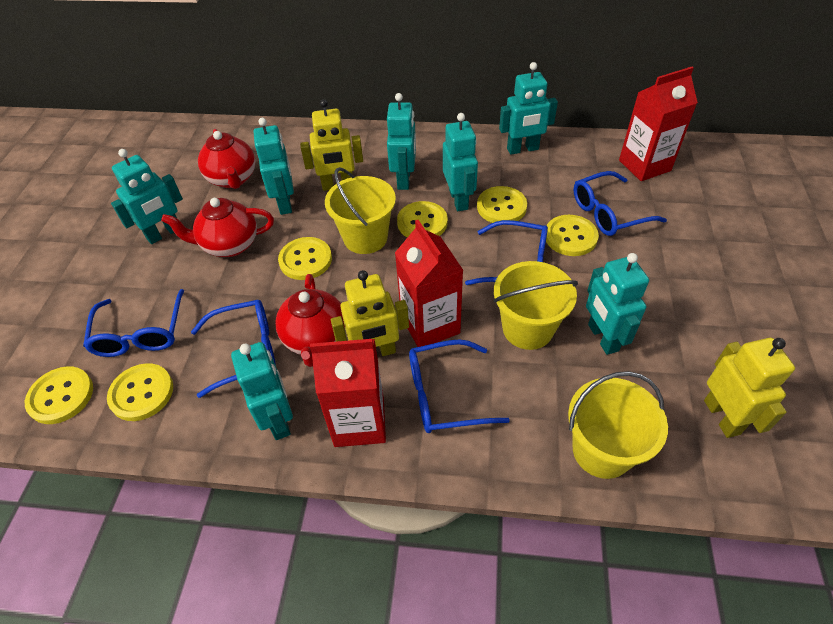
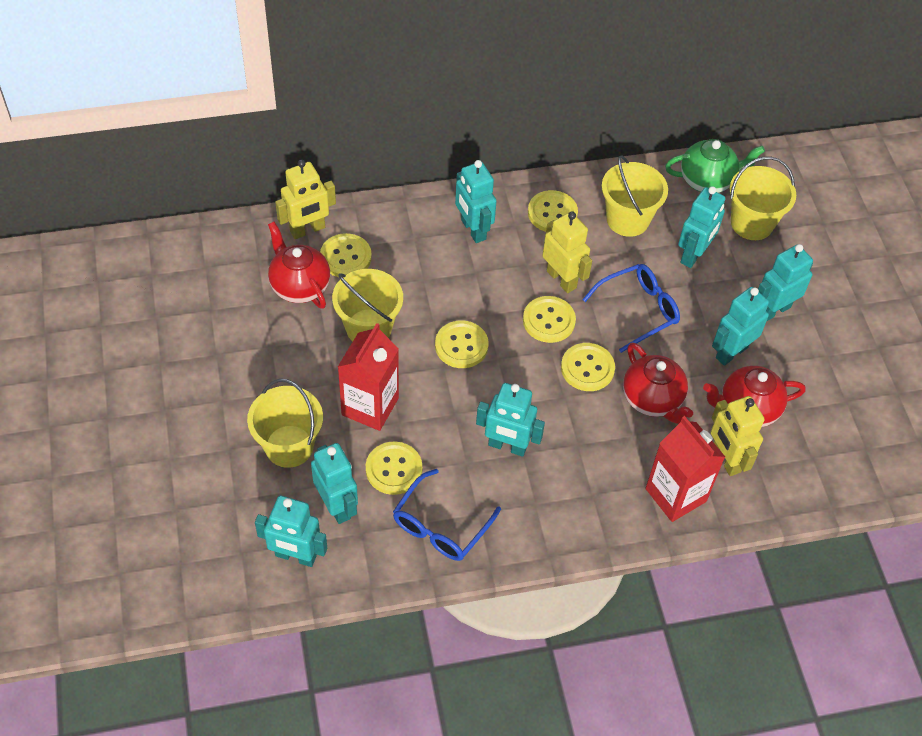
blue glasses: 5 -> 2
green teapot: 0 -> 1
red carton: 3 -> 2
yellow bucket: 3 -> 4

